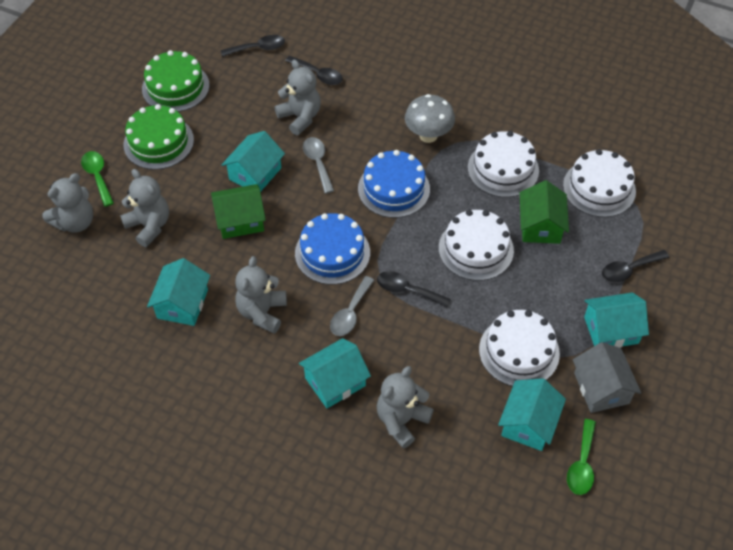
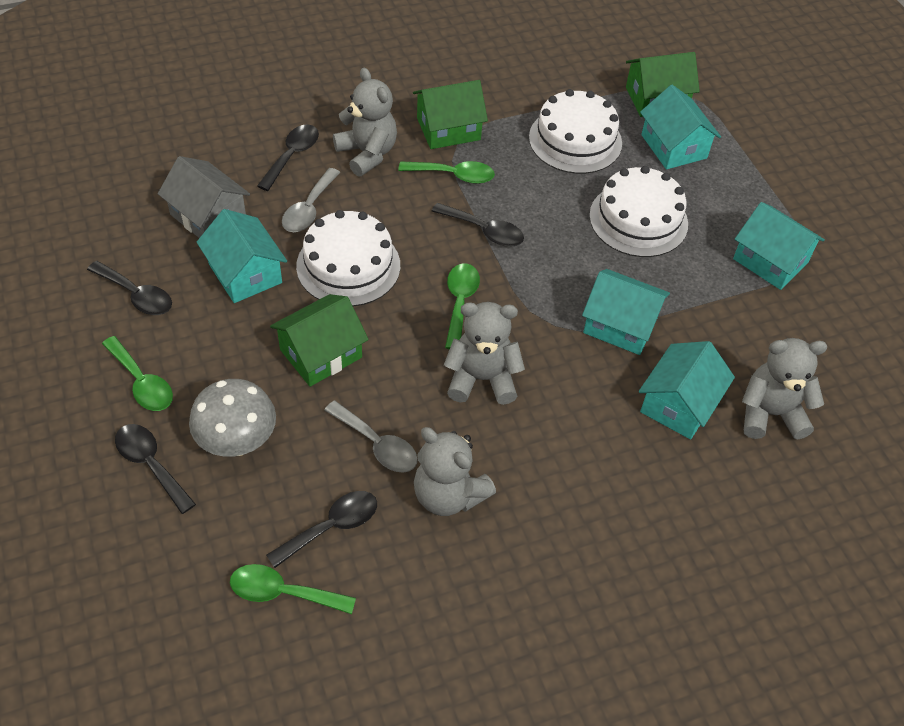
black spoon: 4 -> 5
blue cake: 2 -> 0
green cake: 2 -> 0
green house: 2 -> 3
green spoon: 2 -> 4
grey teddy bear: 5 -> 4
white cake: 4 -> 3

